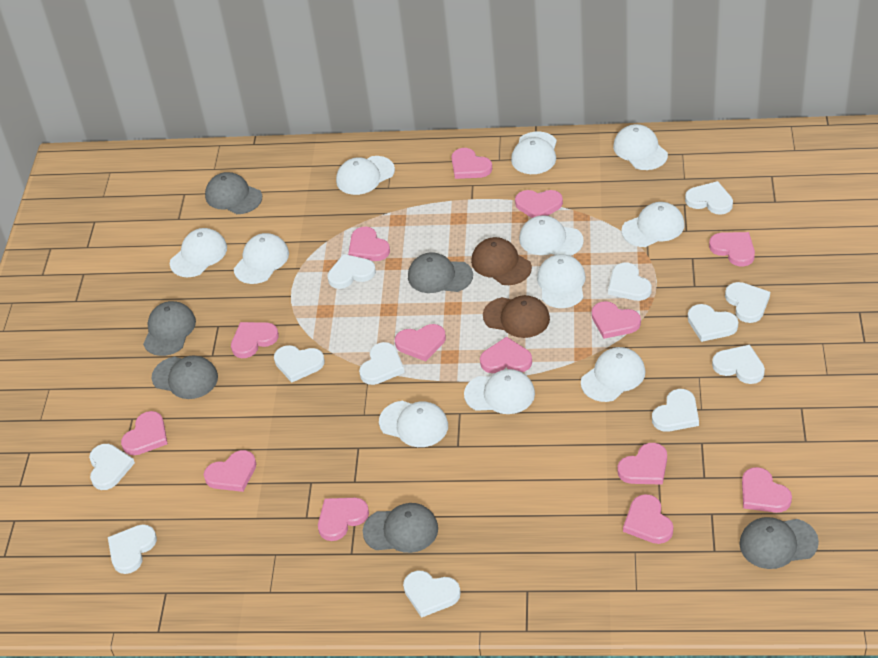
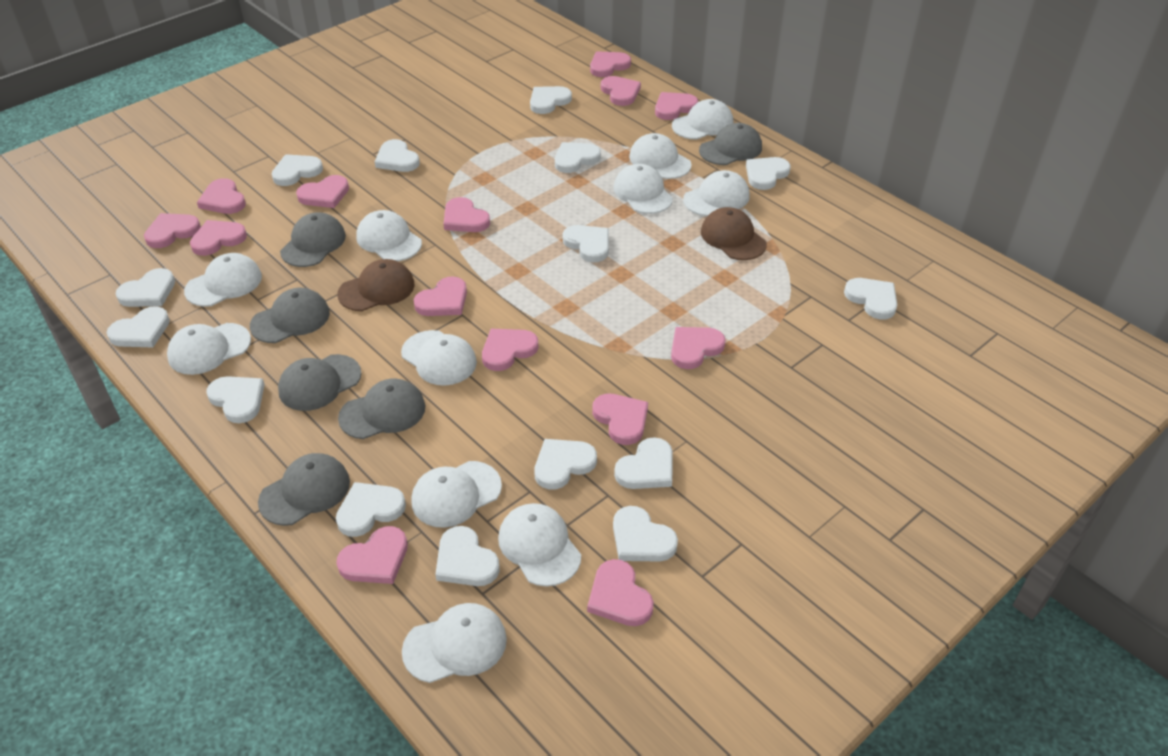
white heart: 12 -> 15

